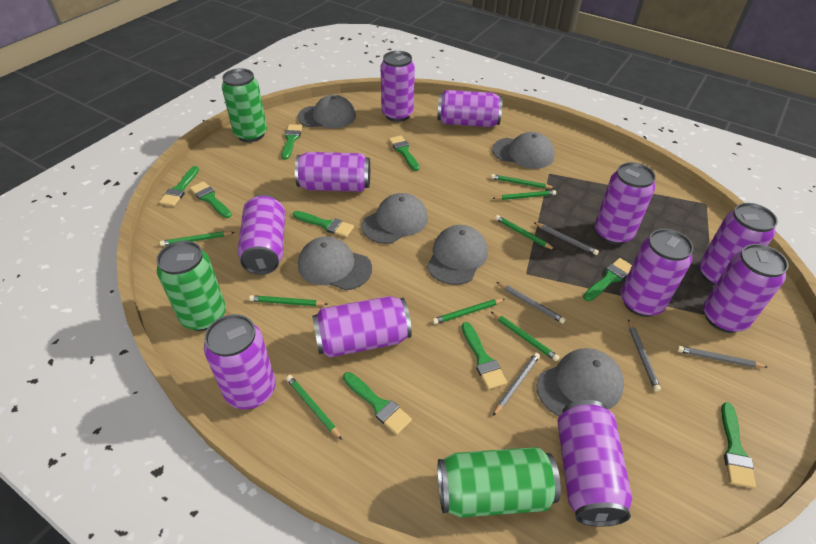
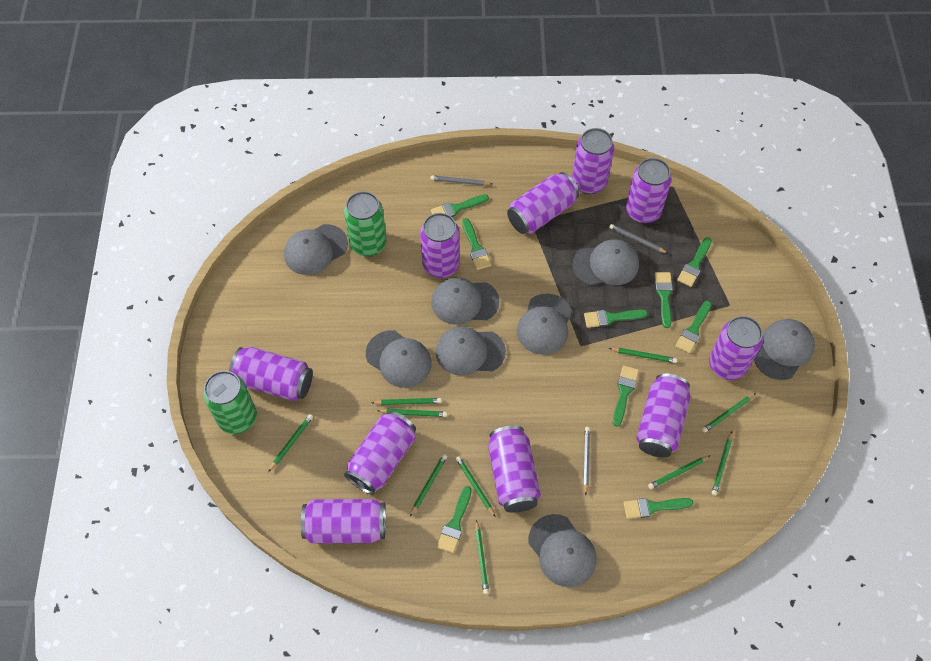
green can: 3 -> 2
green pencil: 8 -> 10
grey cap: 6 -> 8
grey pencil: 5 -> 3
purple can: 11 -> 10

